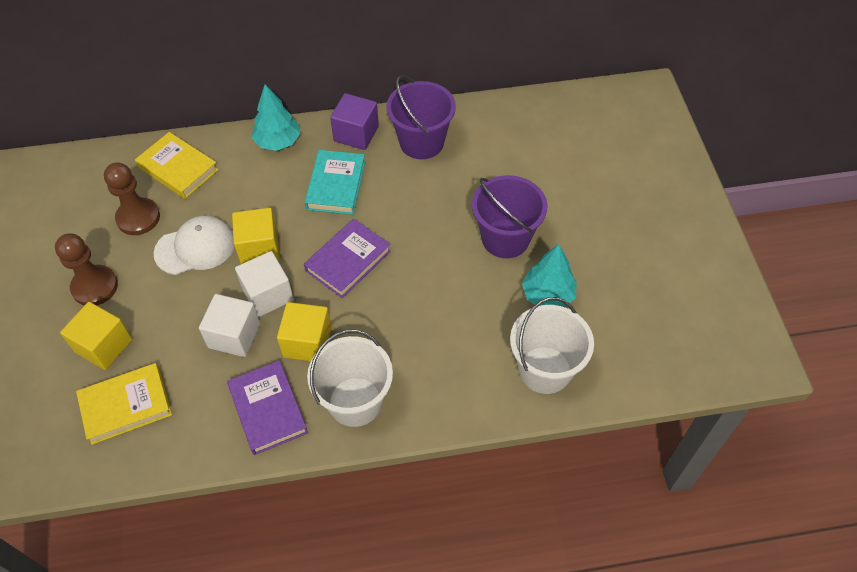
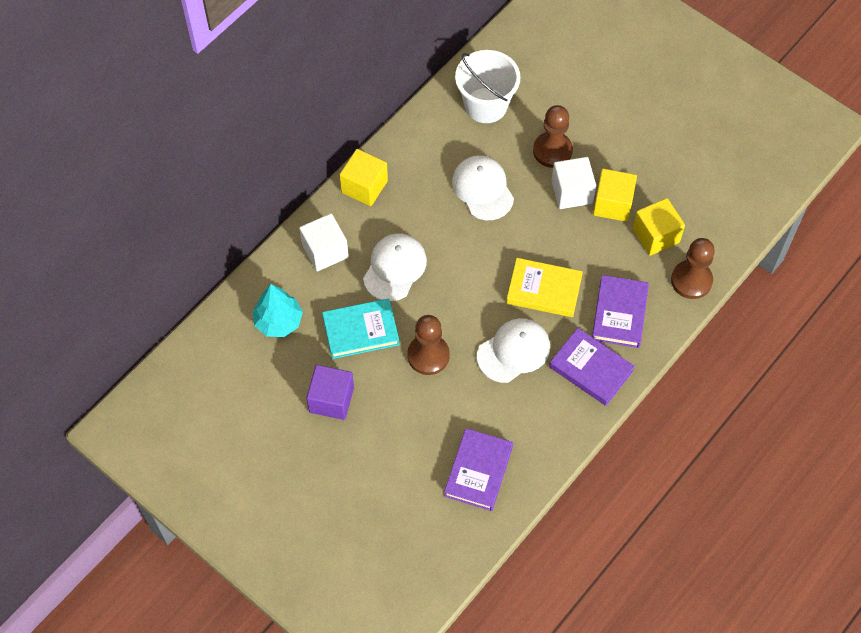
brown pawn: 2 -> 3
purple book: 2 -> 3
purple bucket: 2 -> 0
turquoise tree: 2 -> 1
white bucket: 2 -> 1
white cap: 1 -> 3
yellow book: 2 -> 1

